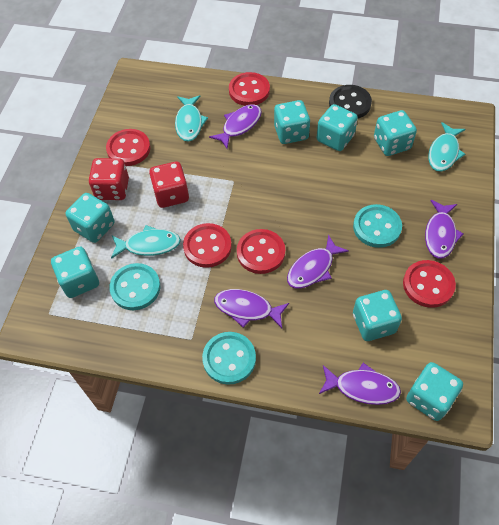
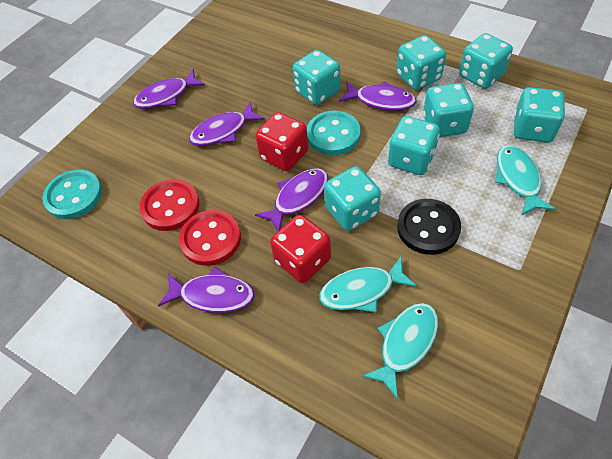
red button: 5 -> 2
turquoise button: 3 -> 2

